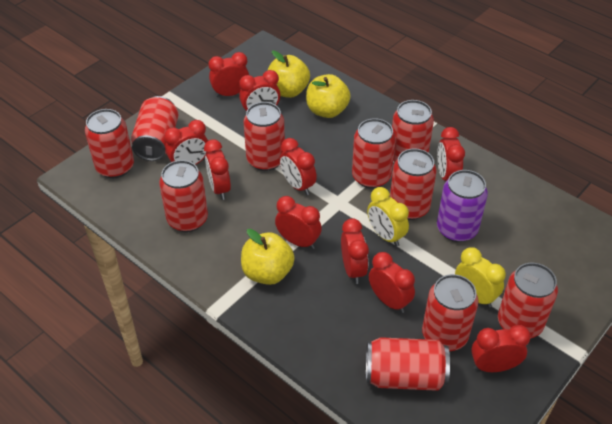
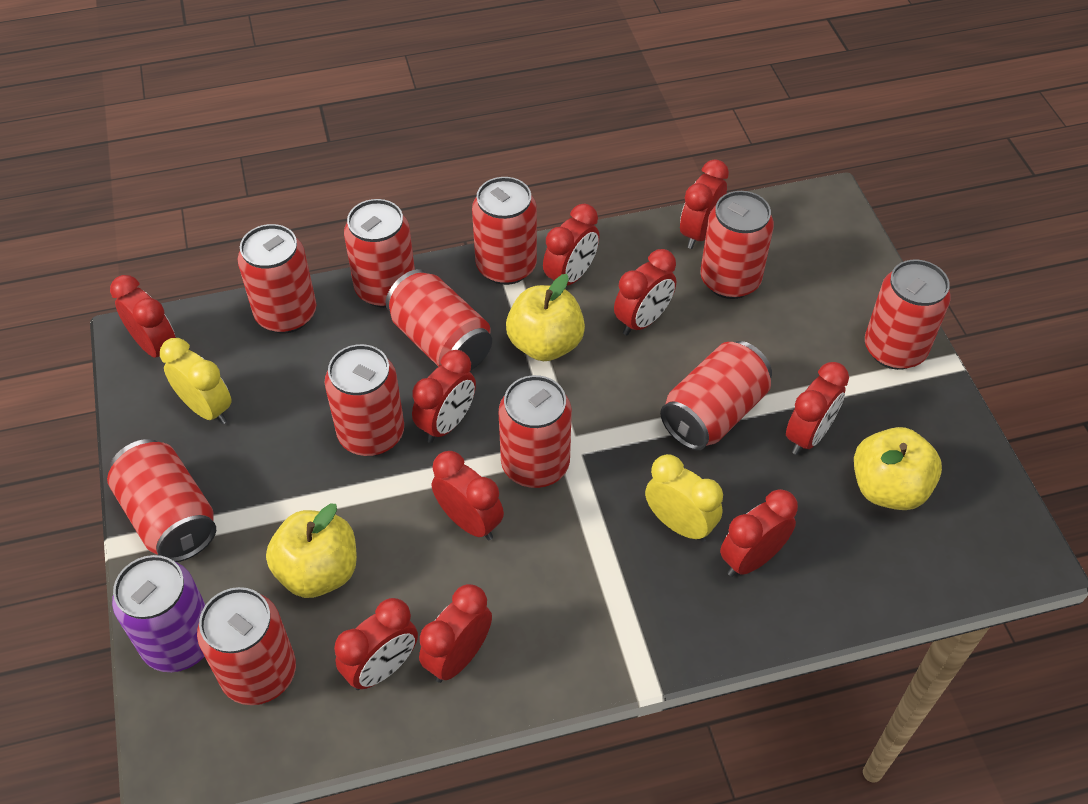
red can: 10 -> 11

